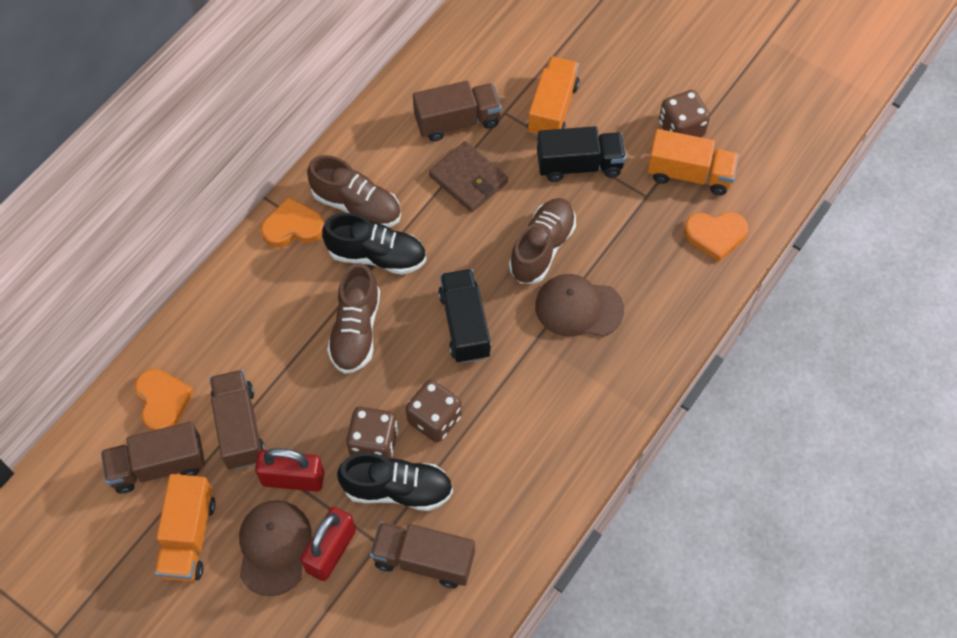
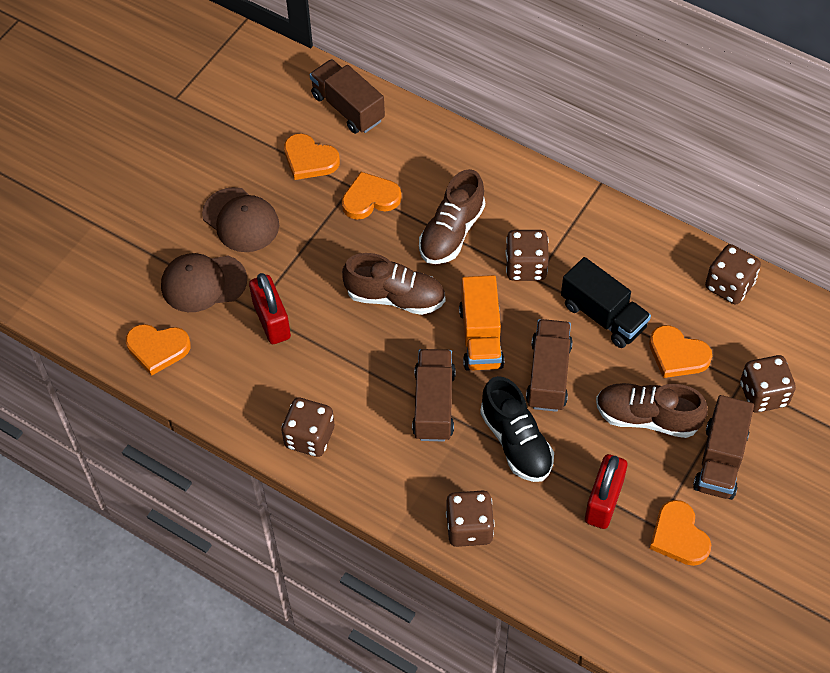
black shoe: 2 -> 1
black truck: 2 -> 1
brown dice: 3 -> 5
brown wallet: 1 -> 0
orange heart: 3 -> 5
orange truck: 3 -> 1

